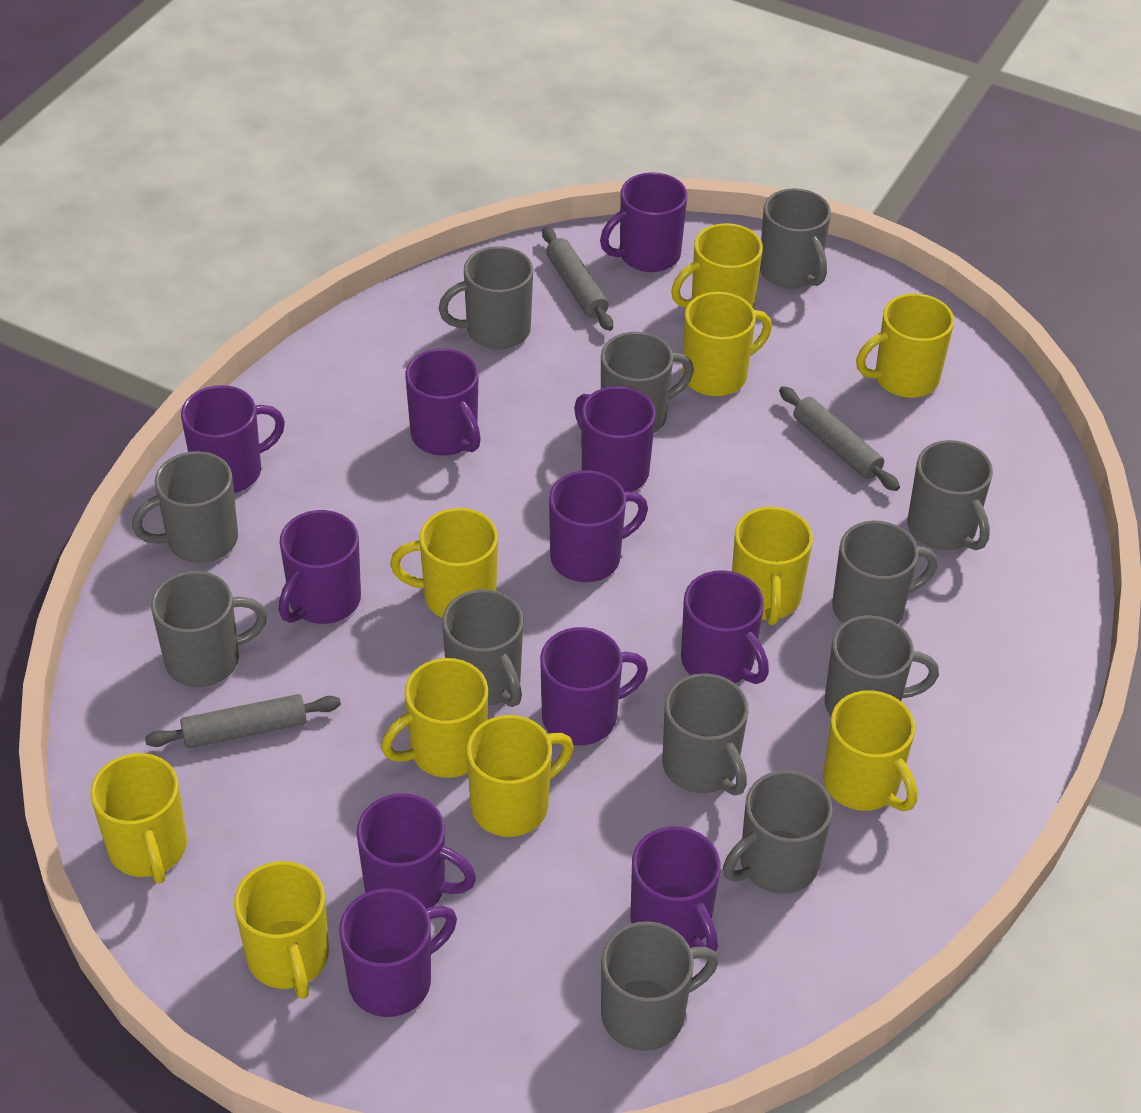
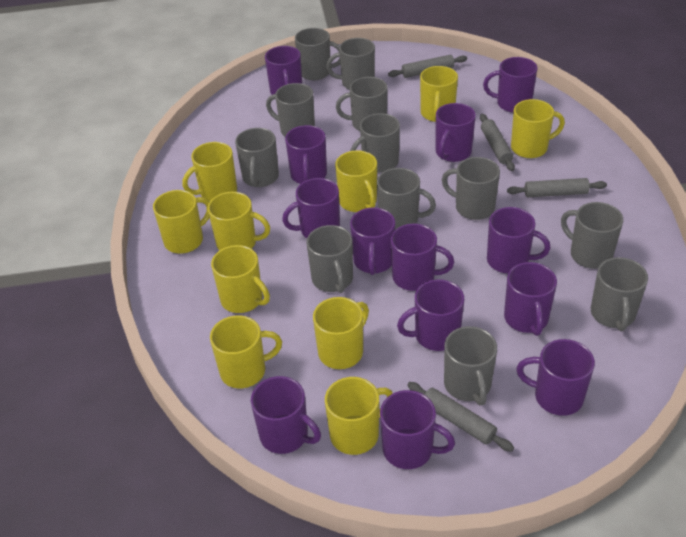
grey rolling pin: 3 -> 4
purple mug: 11 -> 13

